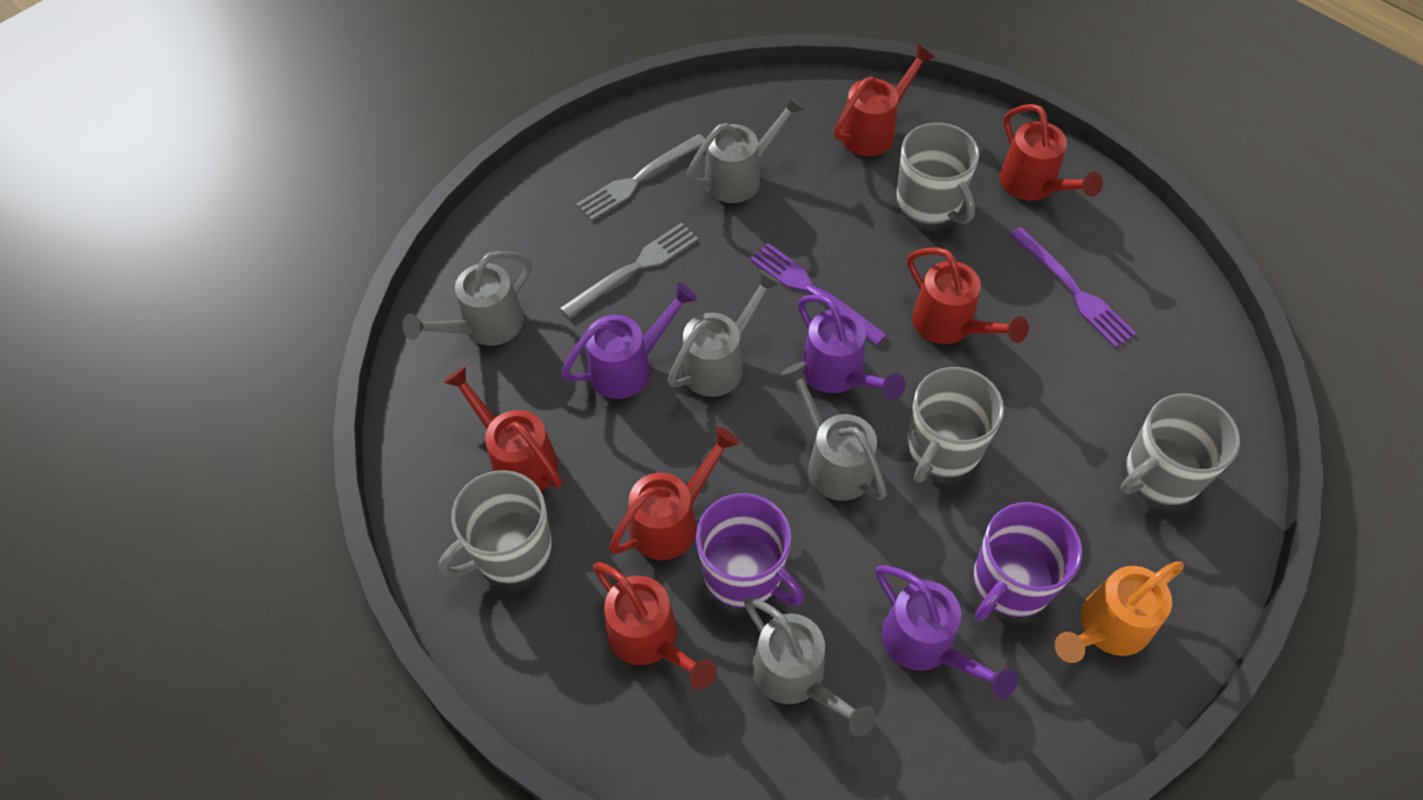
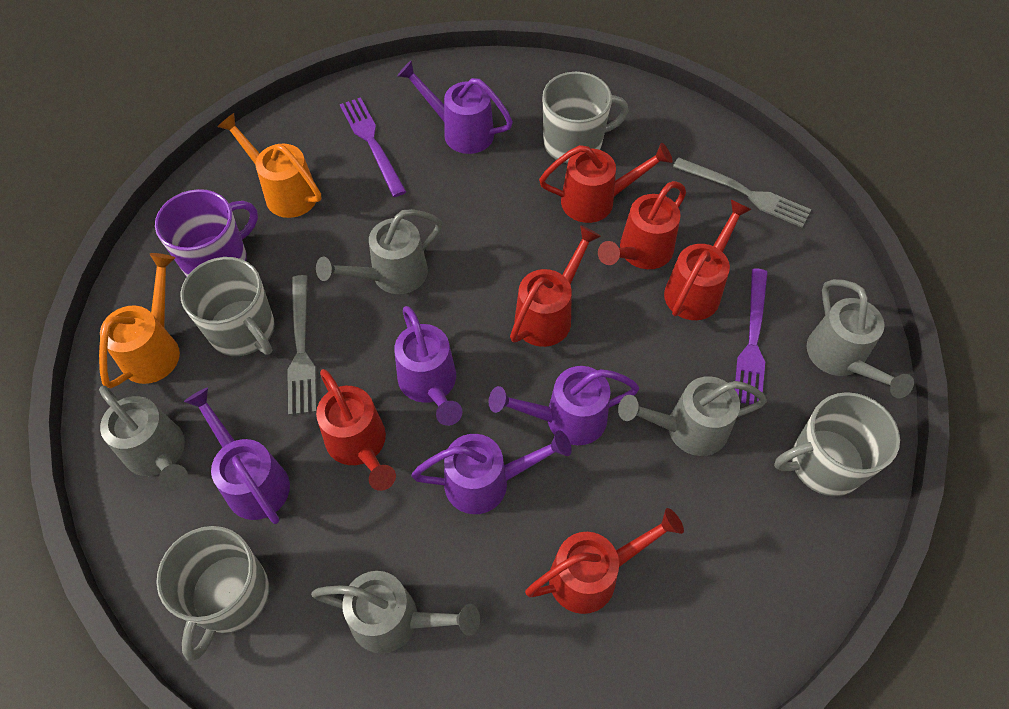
orange watering can: 1 -> 2
purple mug: 2 -> 1
purple watering can: 3 -> 5

